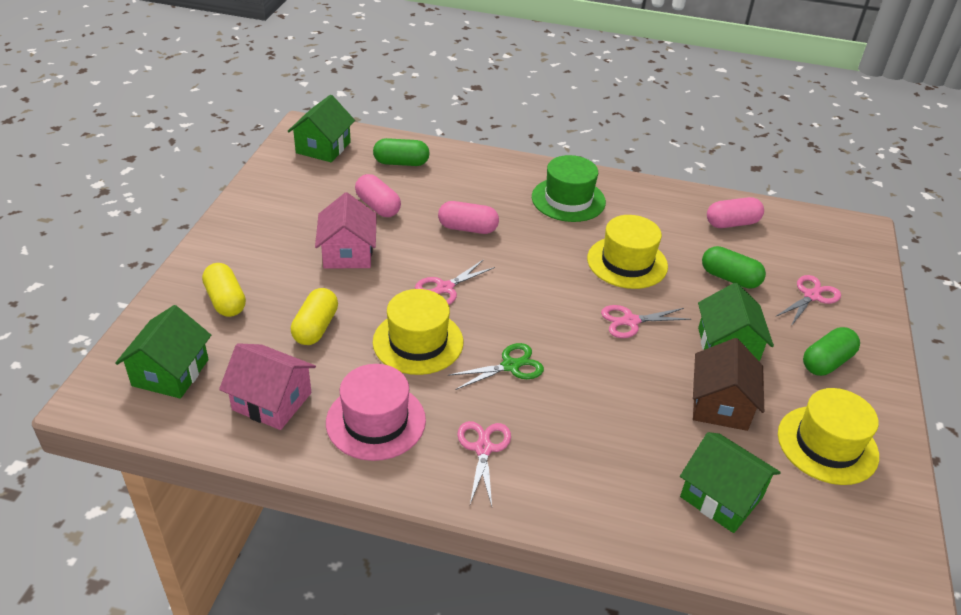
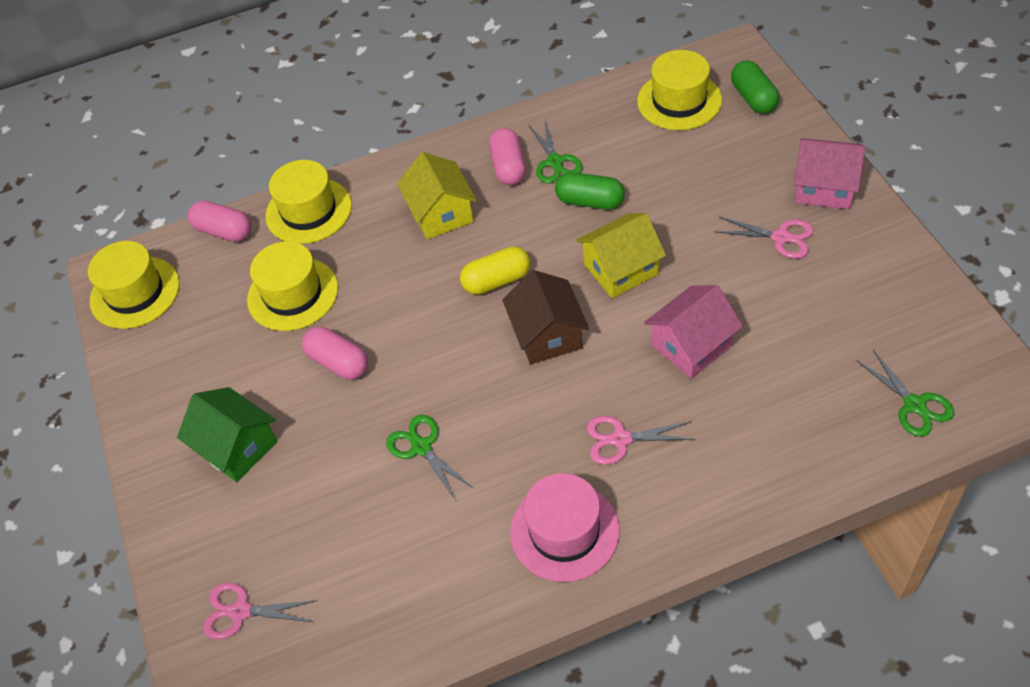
green capsule: 3 -> 2
green hat: 1 -> 0
green house: 4 -> 1
green scissors: 1 -> 3
pink scissors: 4 -> 3
yellow capsule: 2 -> 1
yellow hat: 3 -> 4
yellow house: 0 -> 2

